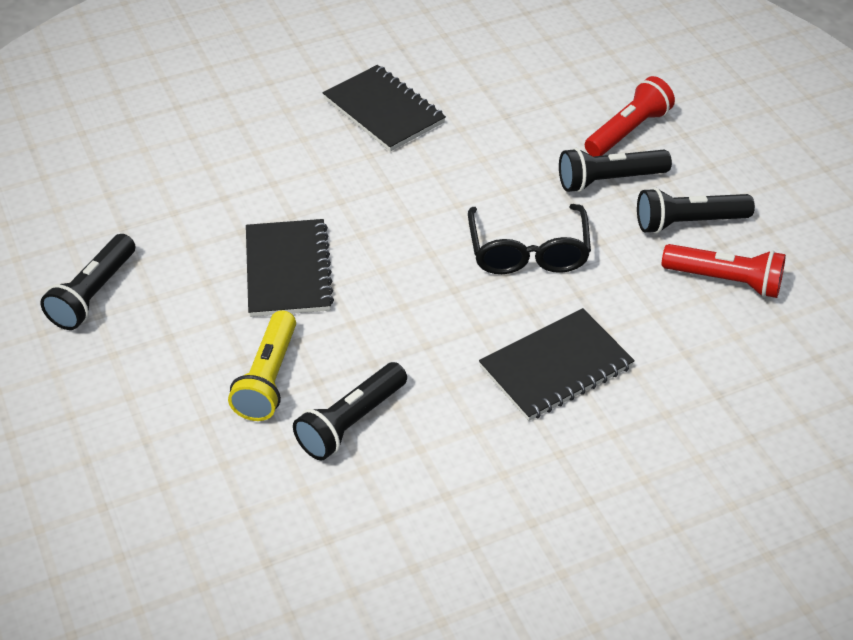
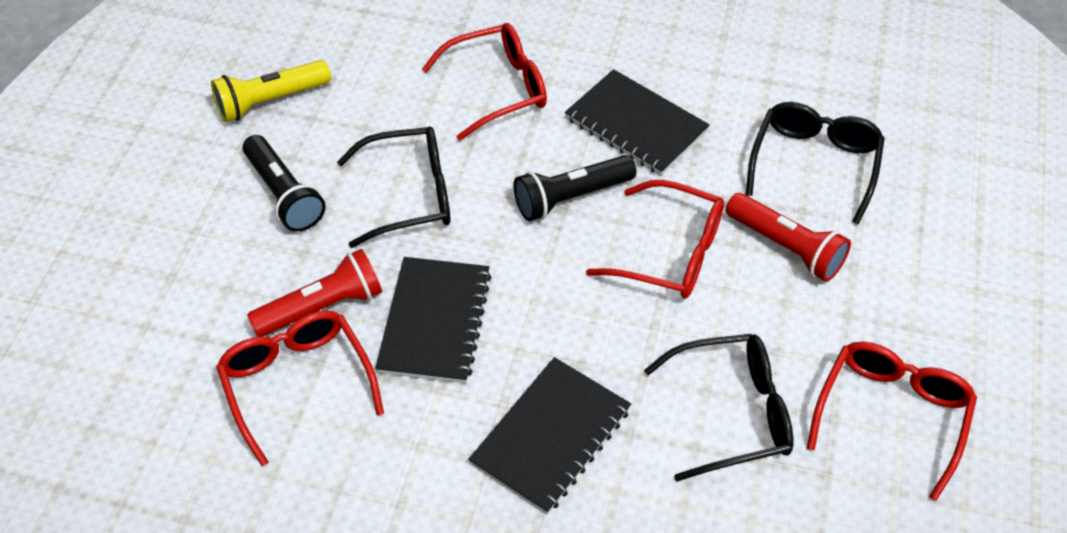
black flashlight: 4 -> 2
black glasses: 1 -> 3
red glasses: 0 -> 4

